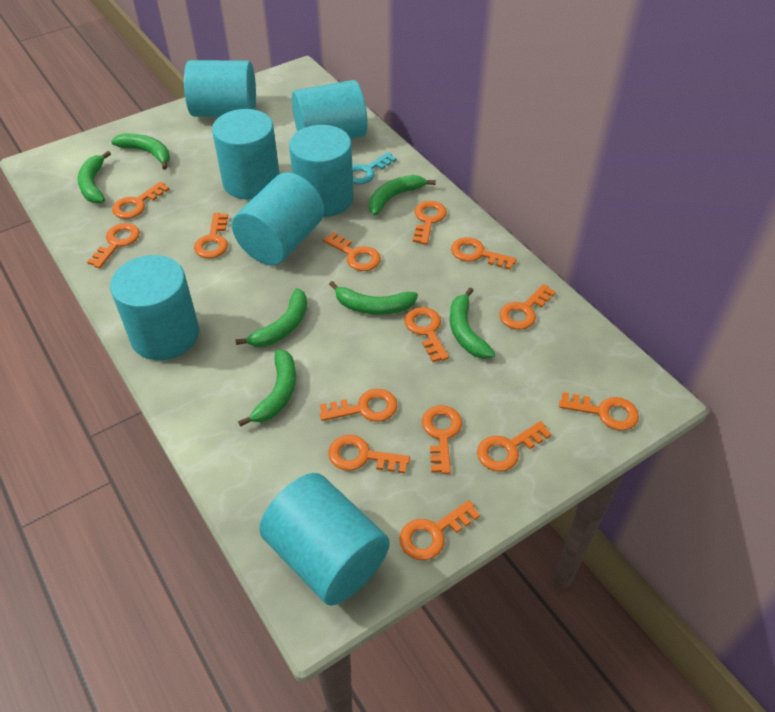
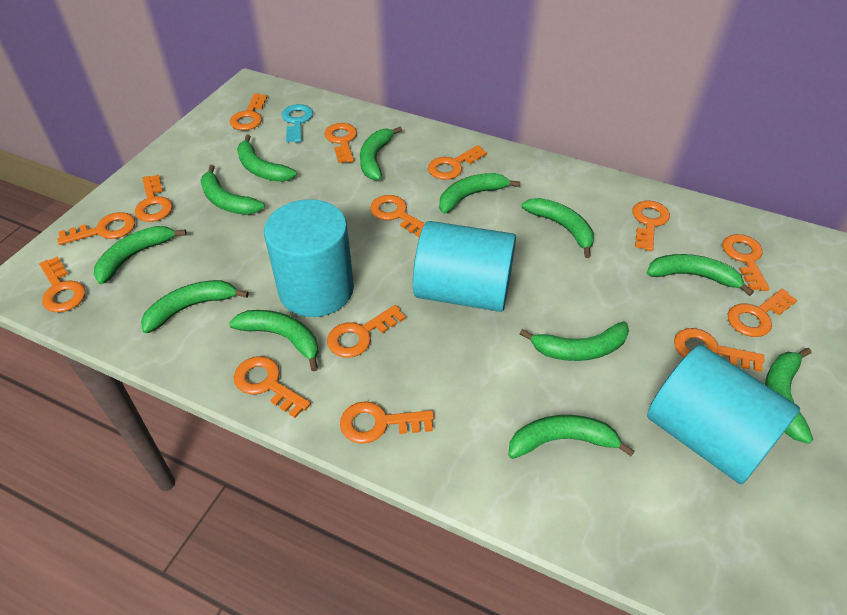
green banana: 7 -> 12
turquoise cylinder: 7 -> 3

